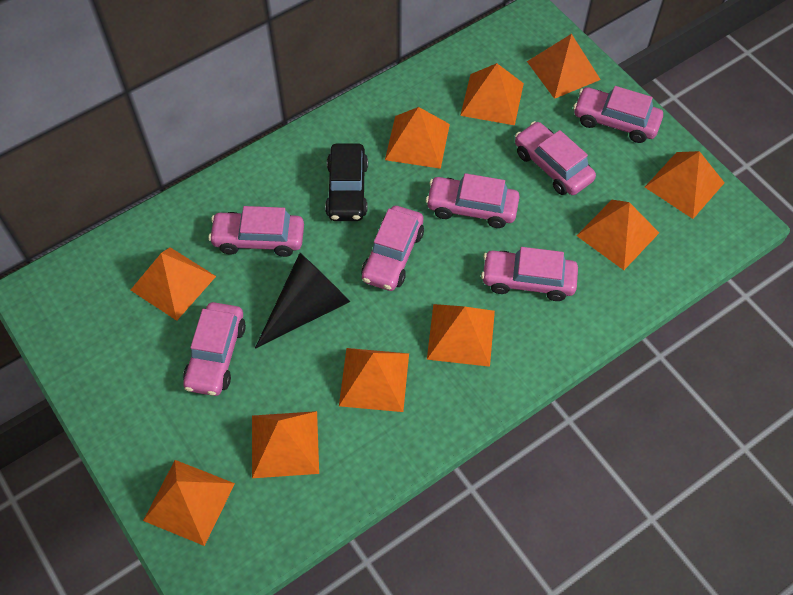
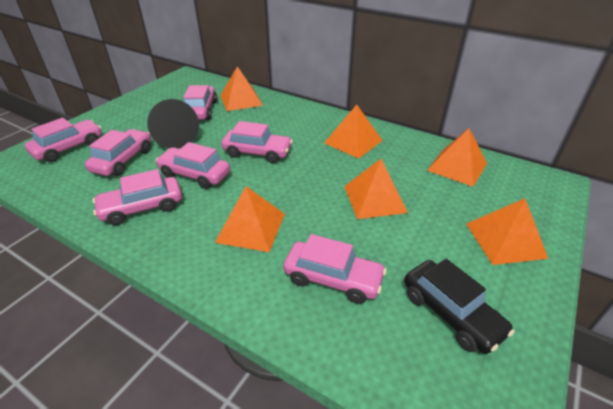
orange pyramid: 10 -> 6

